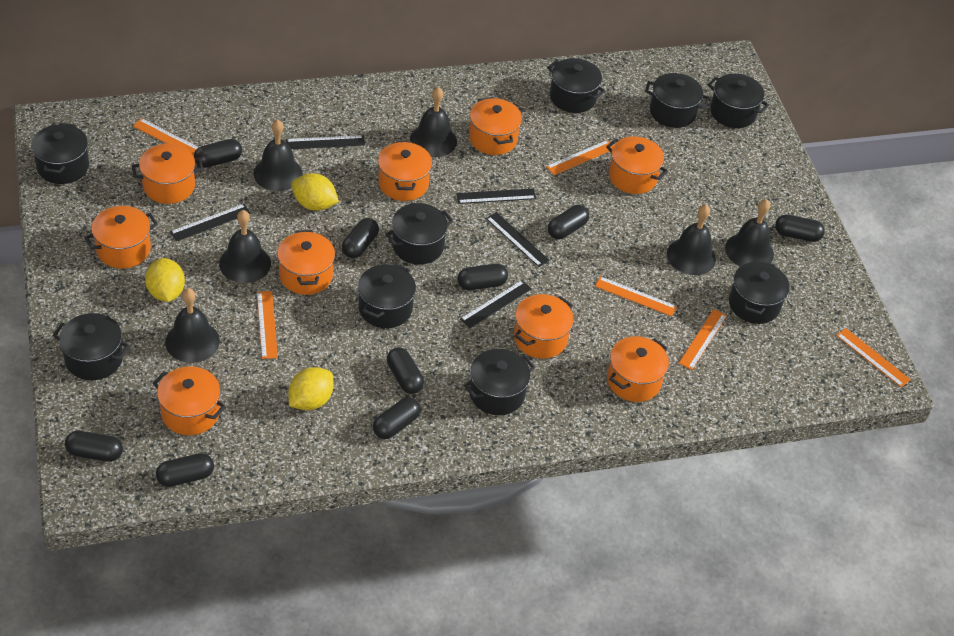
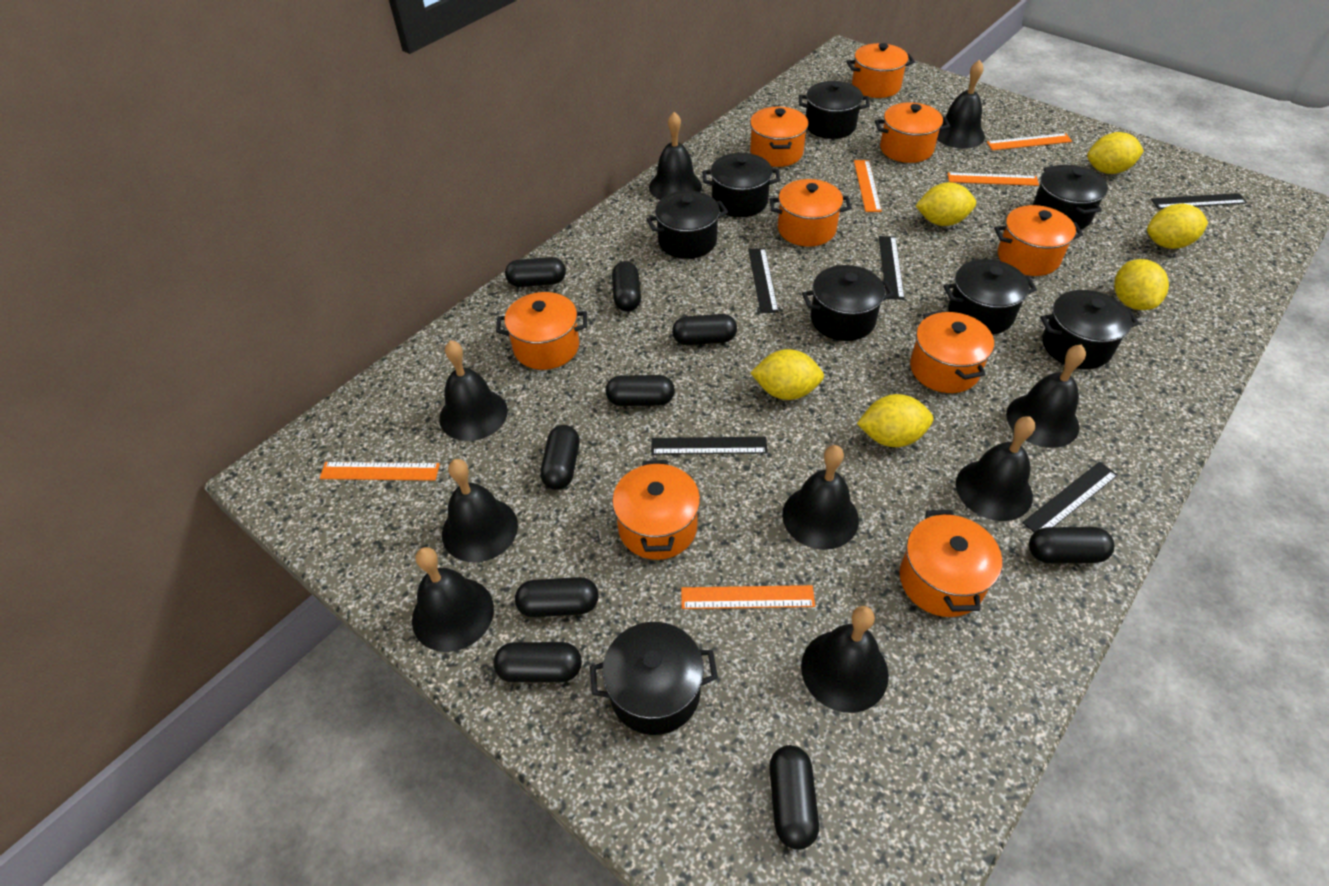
black bell: 6 -> 9
black pot: 9 -> 8
orange ruler: 6 -> 5
yellow lemon: 3 -> 6

